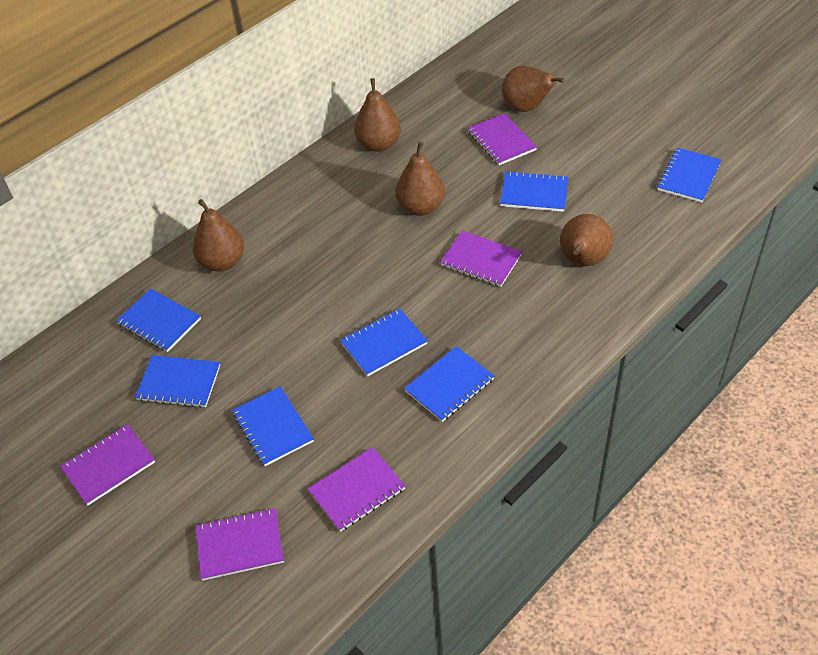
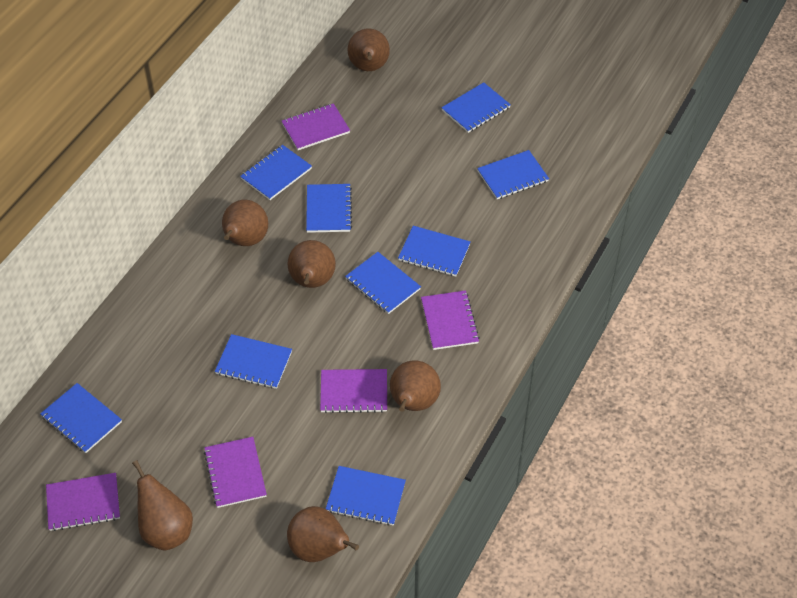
blue notebook: 7 -> 9
brown pear: 5 -> 6

